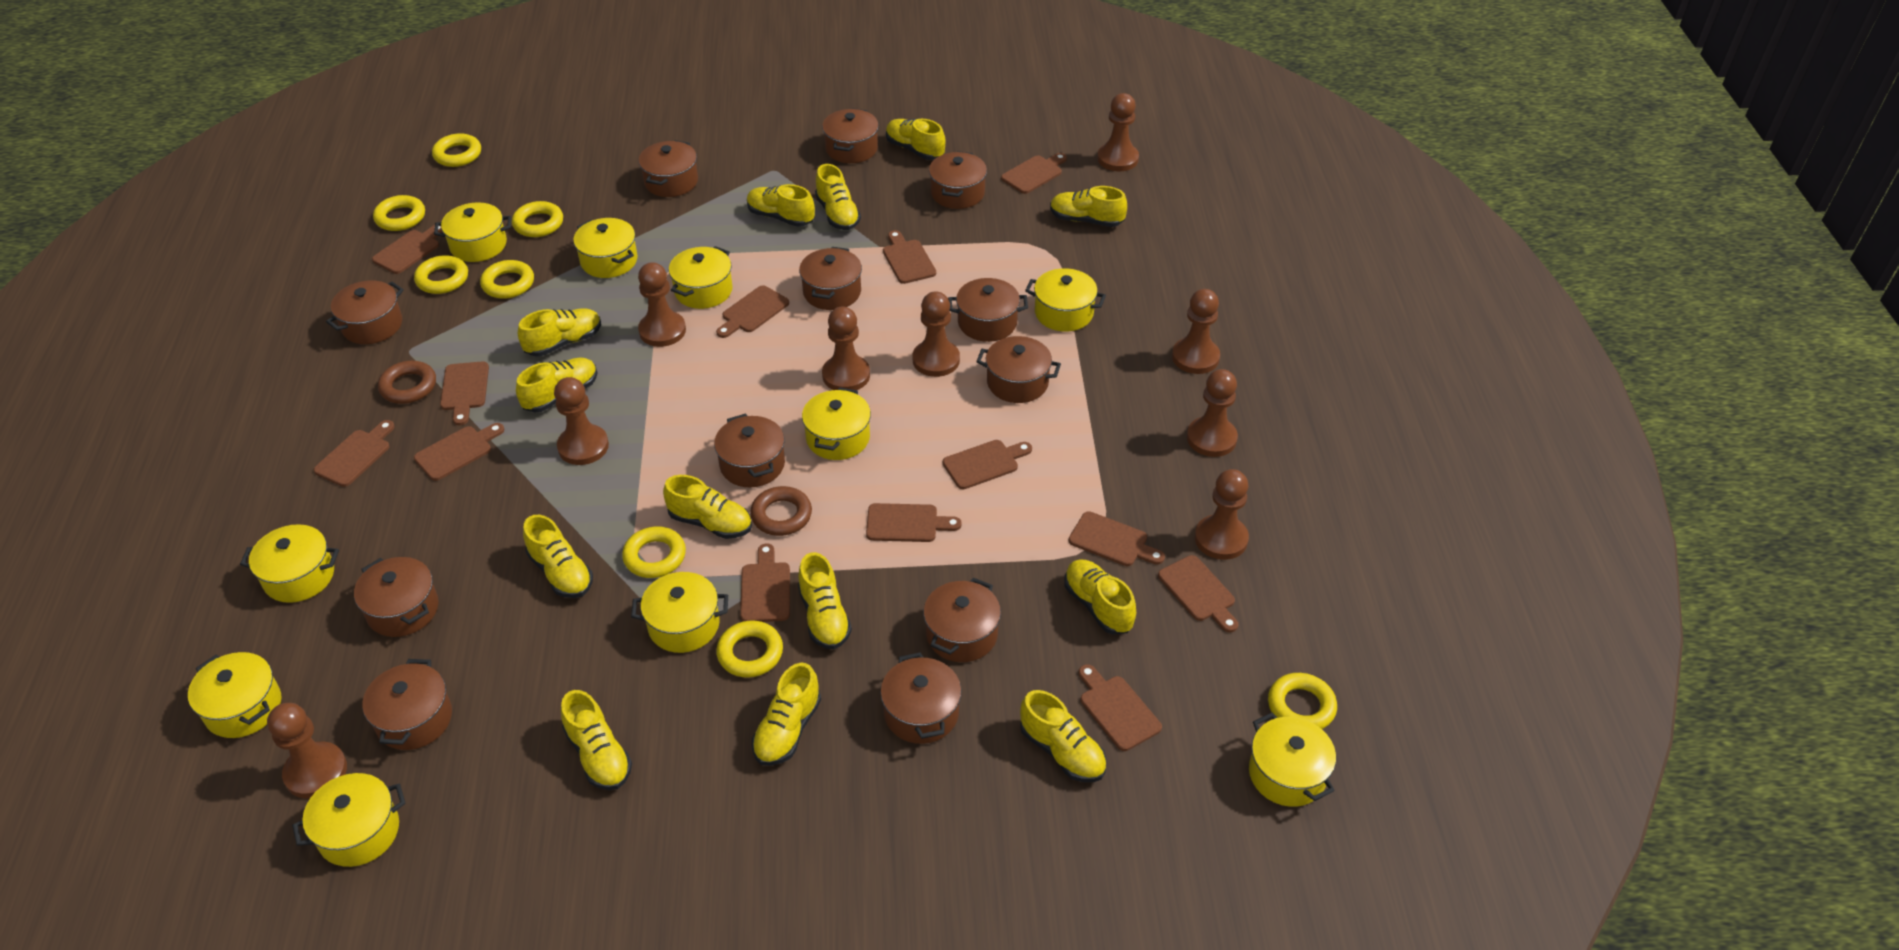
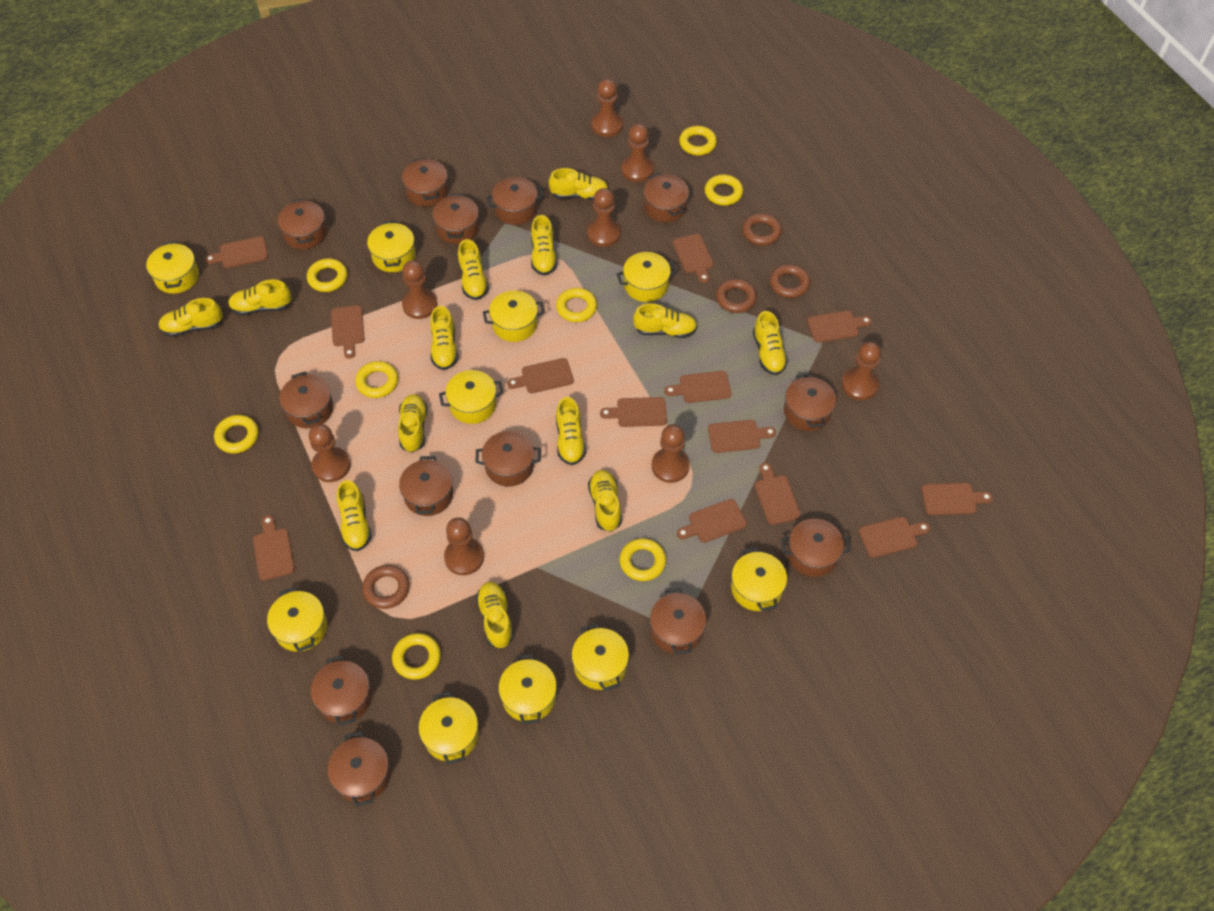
brown pawn: 9 -> 8
brown pot: 12 -> 13
brown ring: 2 -> 4

